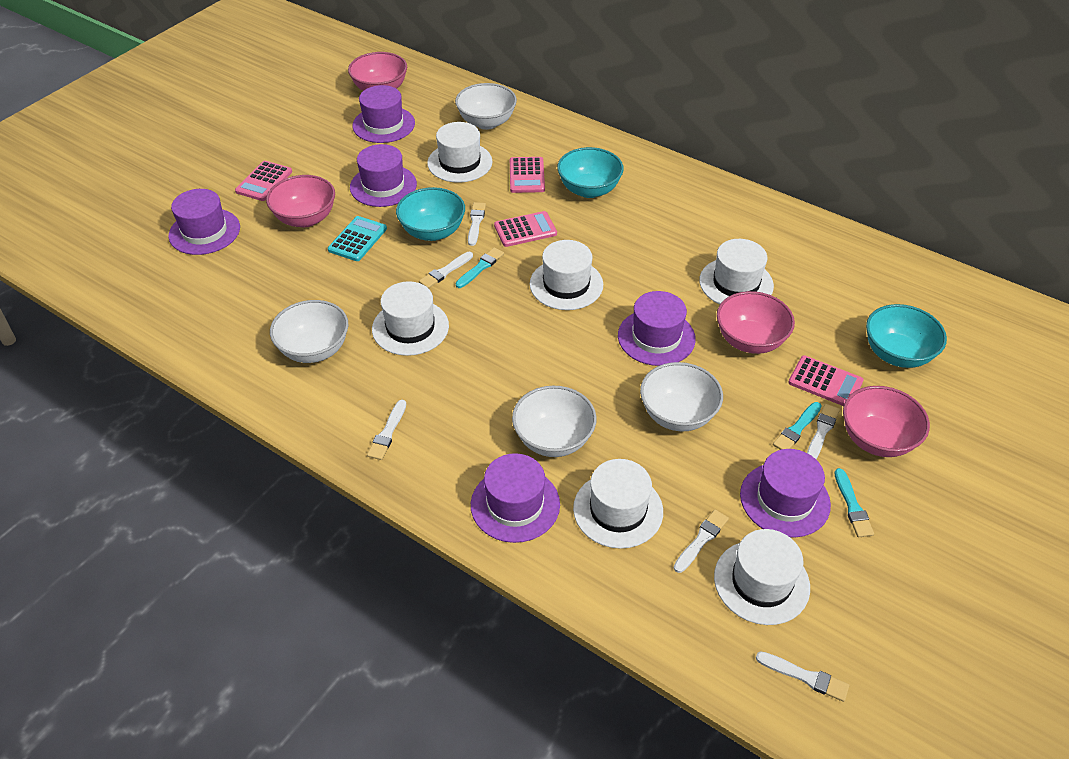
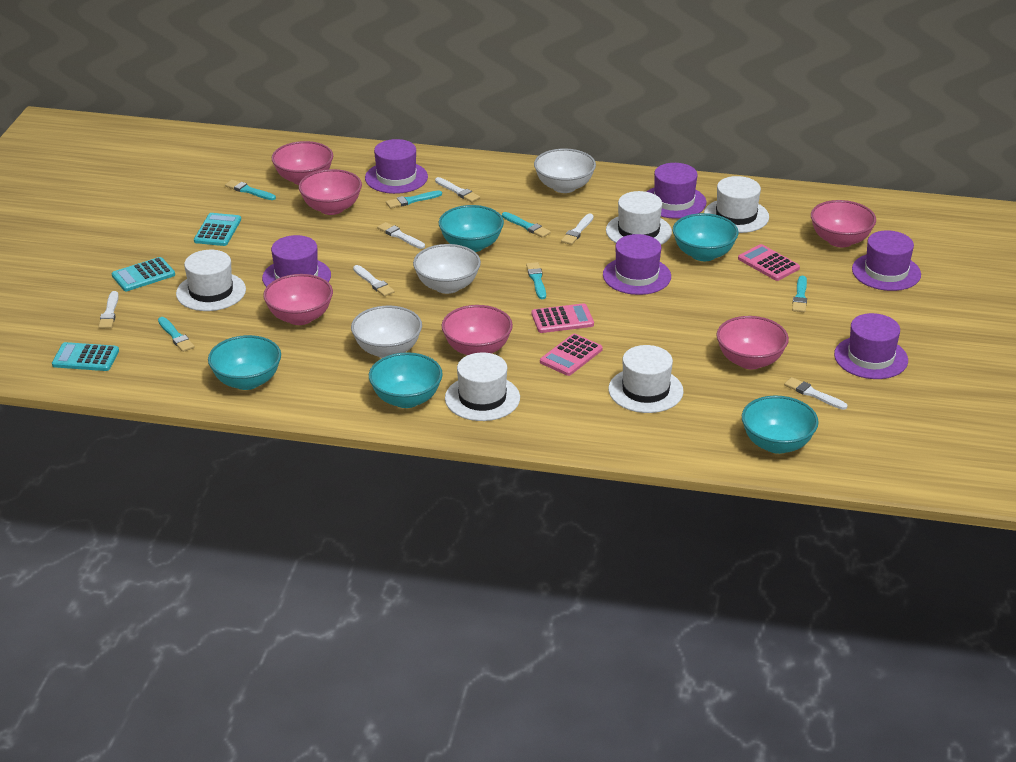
pink bowl: 4 -> 6
pink calculator: 4 -> 3
turquoise bowl: 3 -> 5
turquoise brush: 3 -> 6
turquoise calculator: 1 -> 3
white bowl: 4 -> 3
white hat: 6 -> 5

